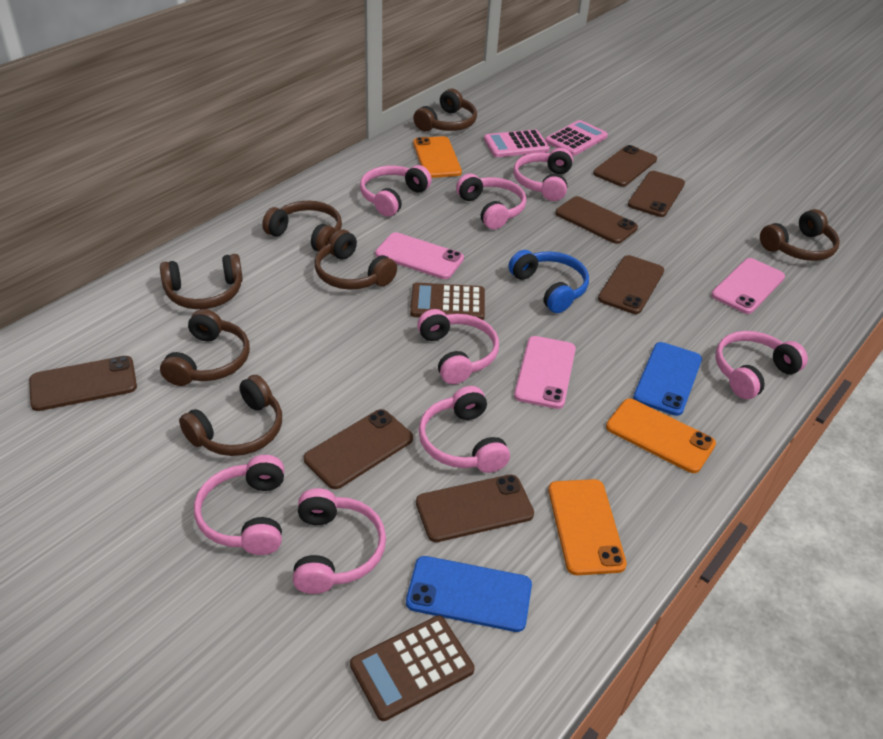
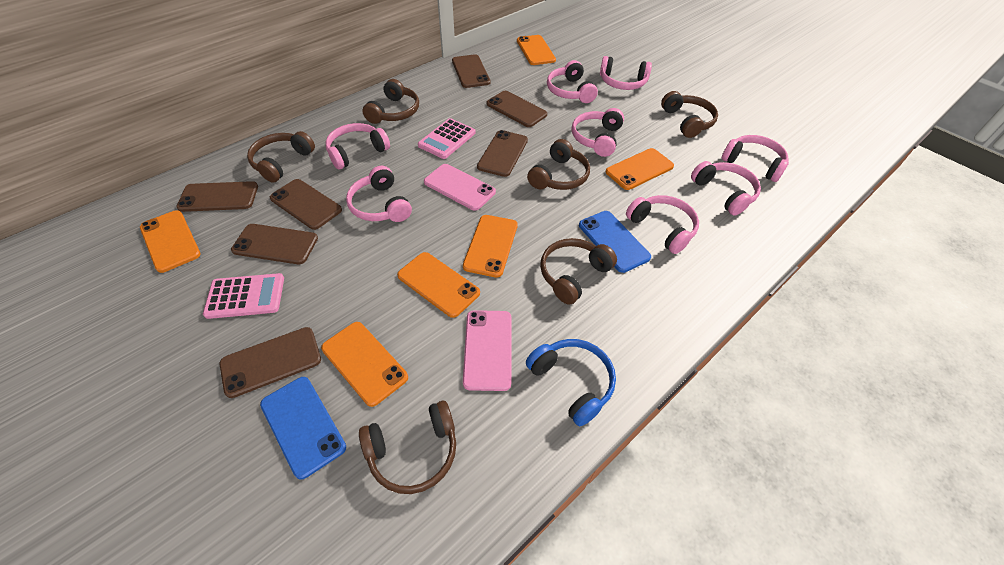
brown calculator: 2 -> 0
brown headphones: 7 -> 6
orange phone: 3 -> 6
pink phone: 3 -> 2

